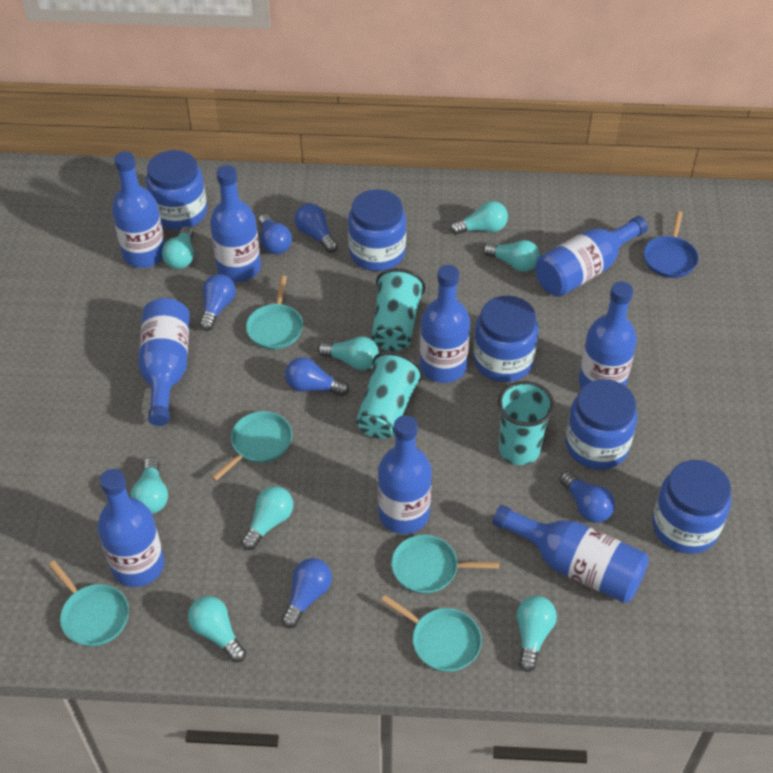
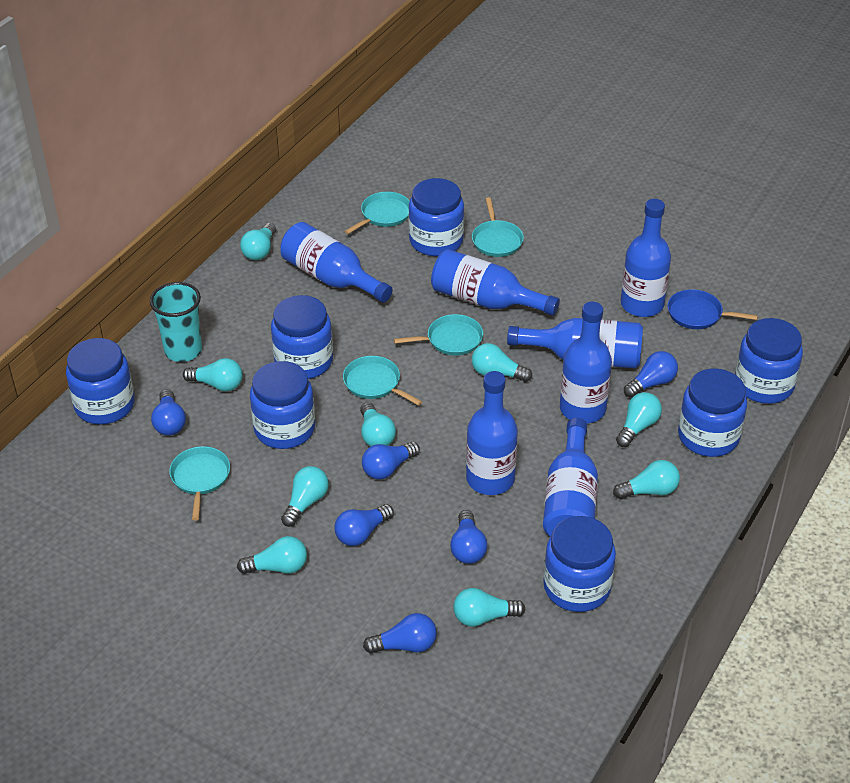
blue bottle: 9 -> 7
blue jar: 5 -> 7
turquoise cup: 3 -> 1
turquoise light bulb: 8 -> 9

